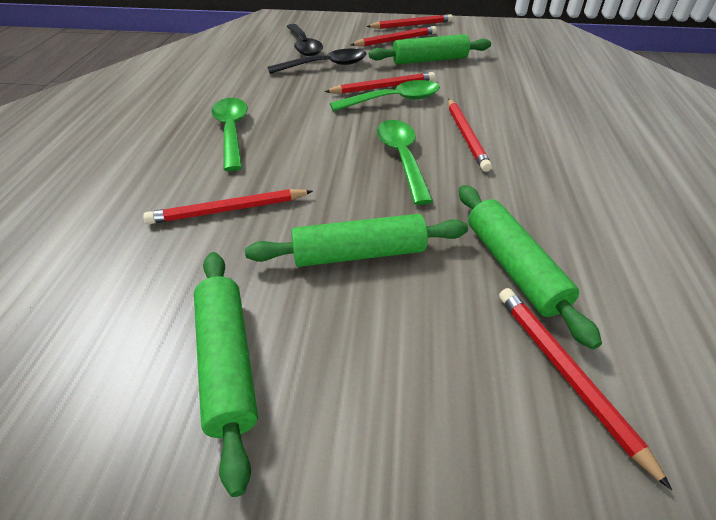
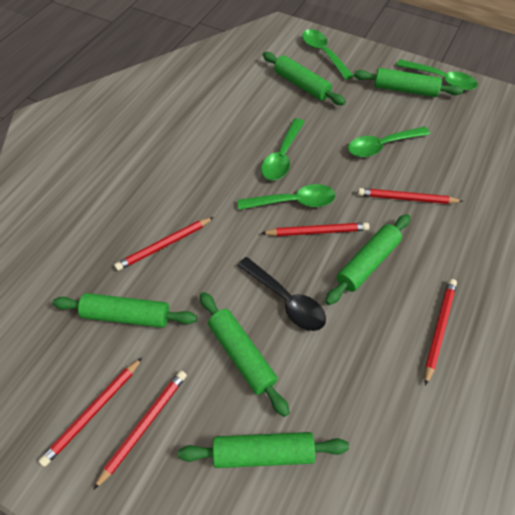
black spoon: 2 -> 1
green rolling pin: 4 -> 6
green spoon: 3 -> 5

